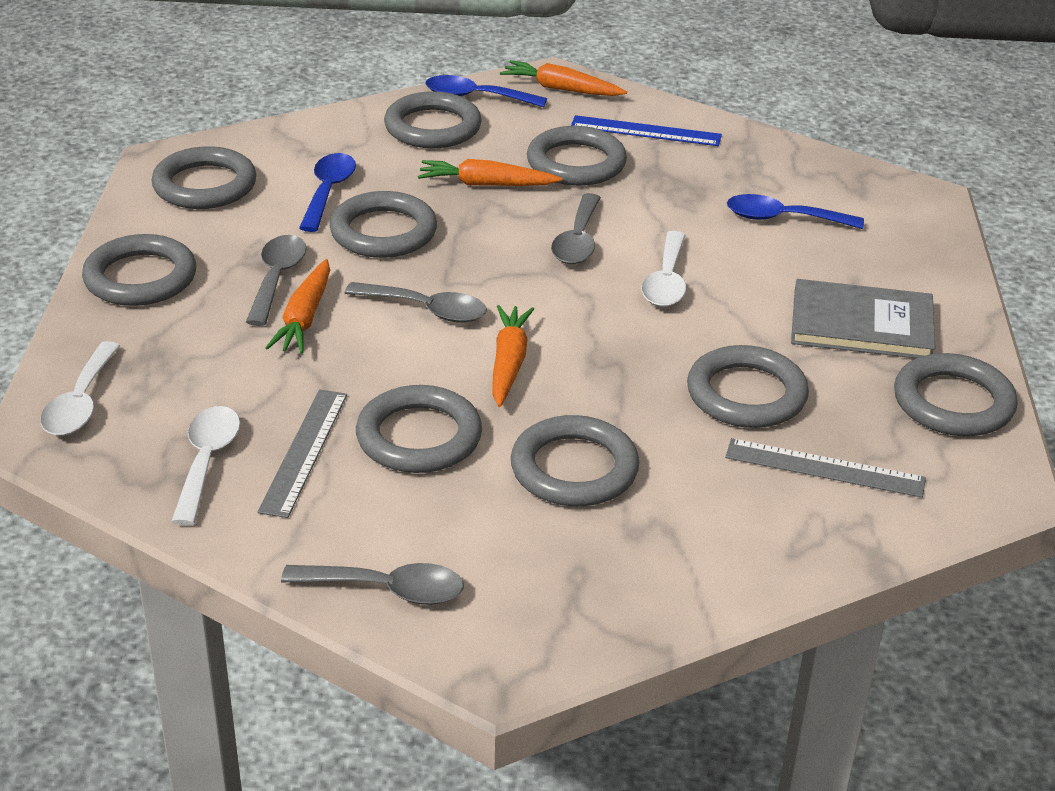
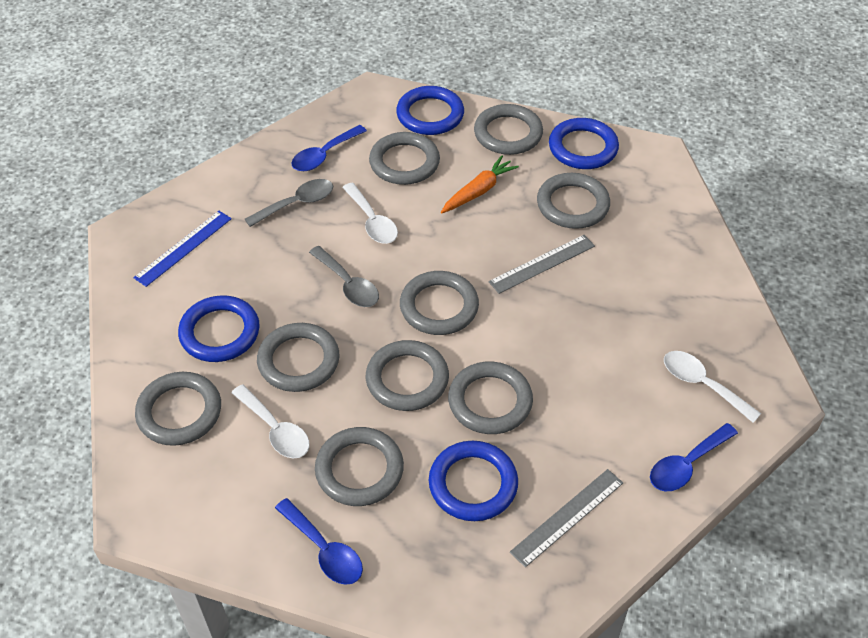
blue ring: 0 -> 4
grey book: 1 -> 0
grey spoon: 4 -> 2
orange carrot: 4 -> 1

